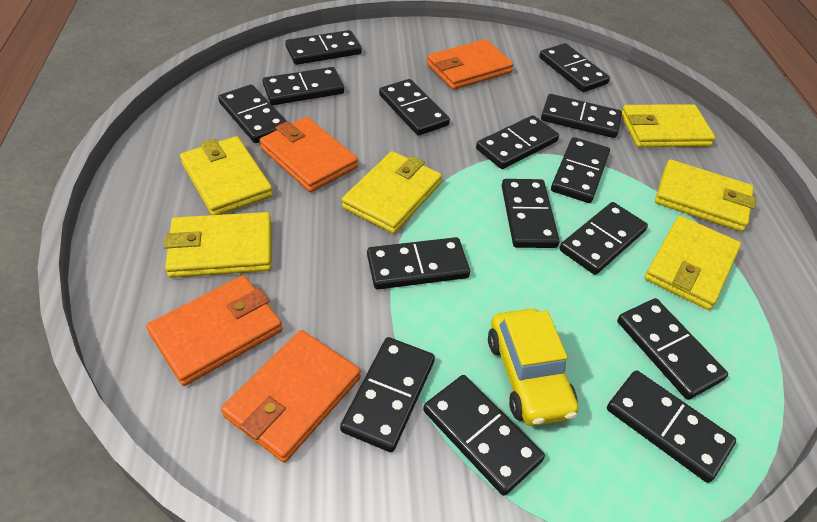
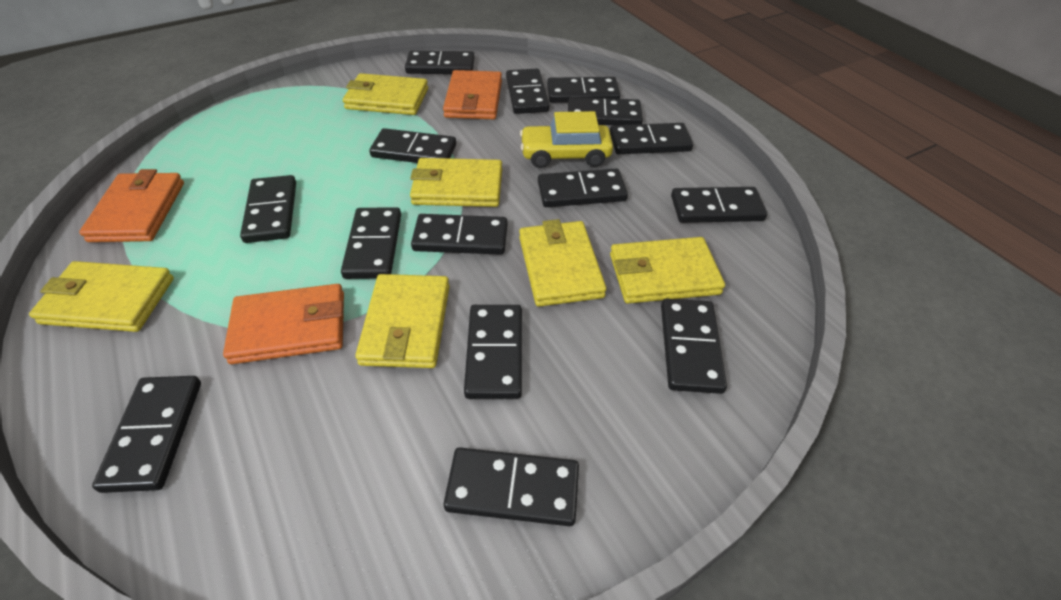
orange wallet: 4 -> 3

